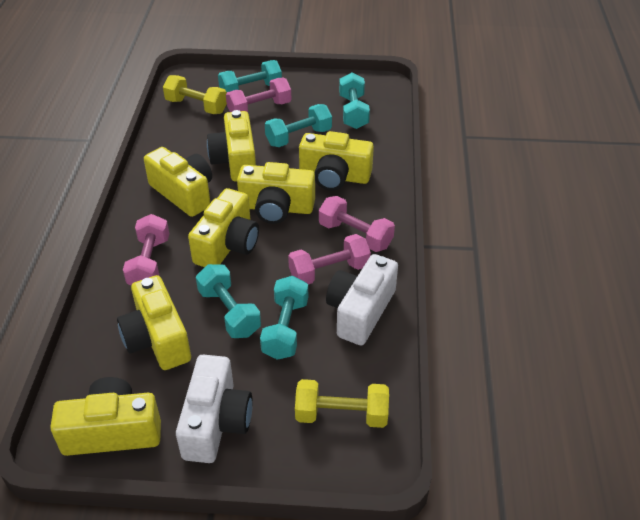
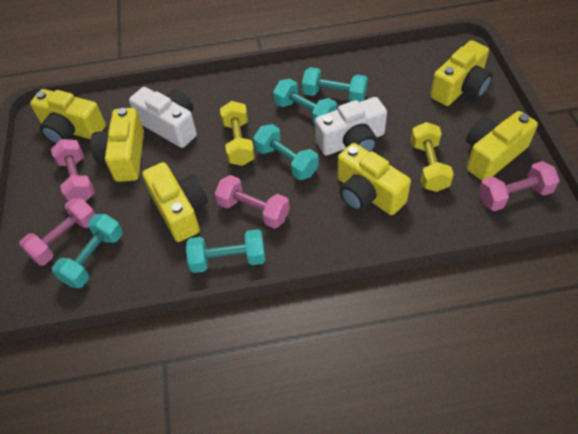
yellow camera: 7 -> 6

